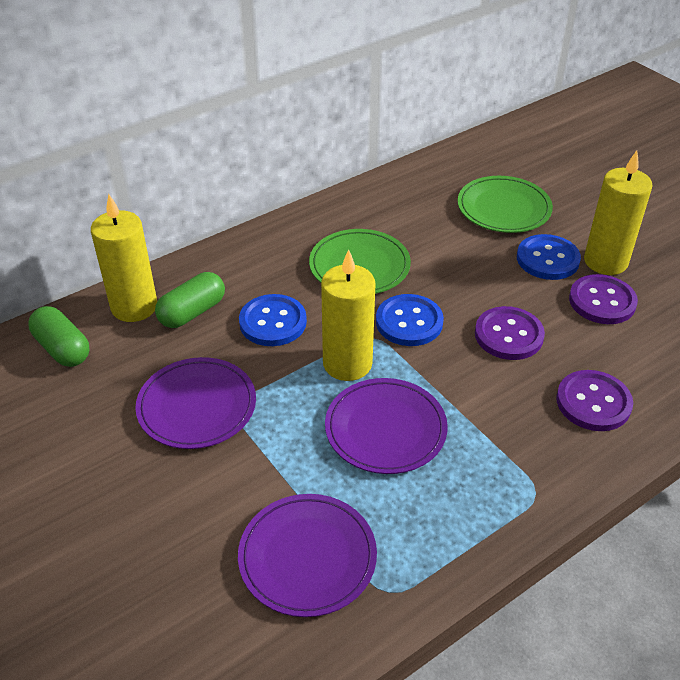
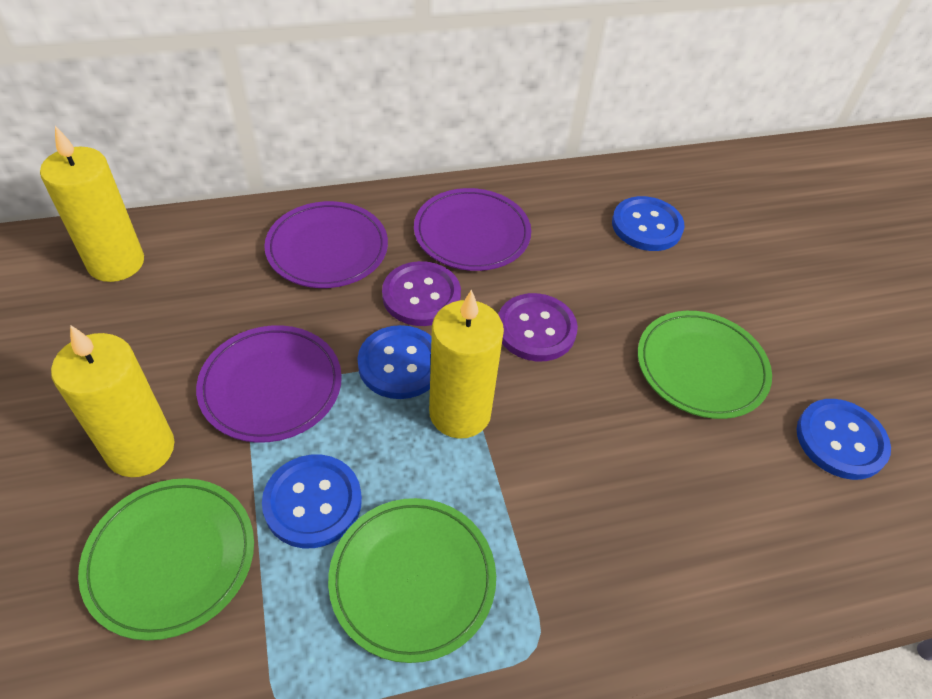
blue button: 3 -> 4
green capsule: 2 -> 0
green plate: 2 -> 3
purple button: 3 -> 2

